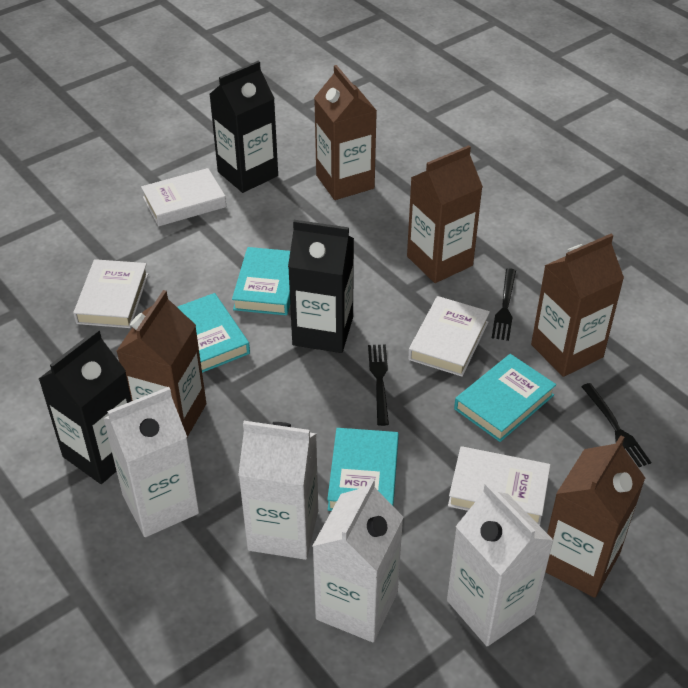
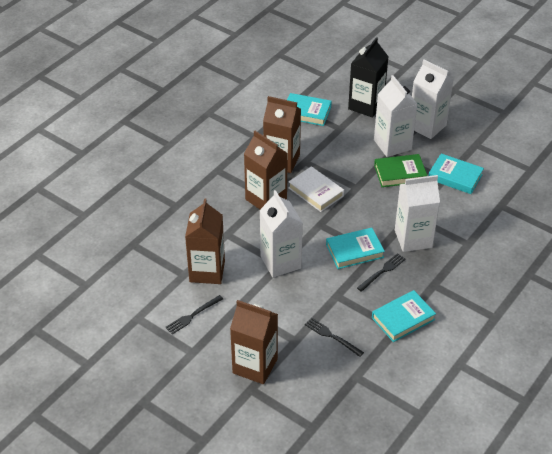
black carton: 3 -> 1
brown carton: 5 -> 4
green book: 0 -> 1
white book: 4 -> 1

